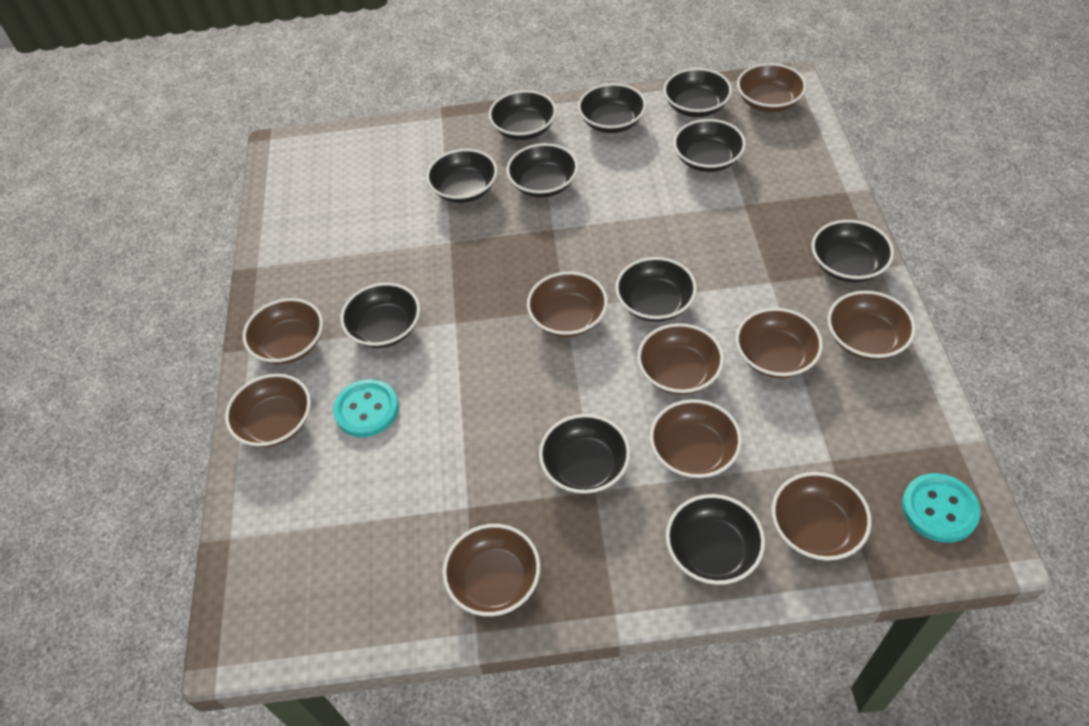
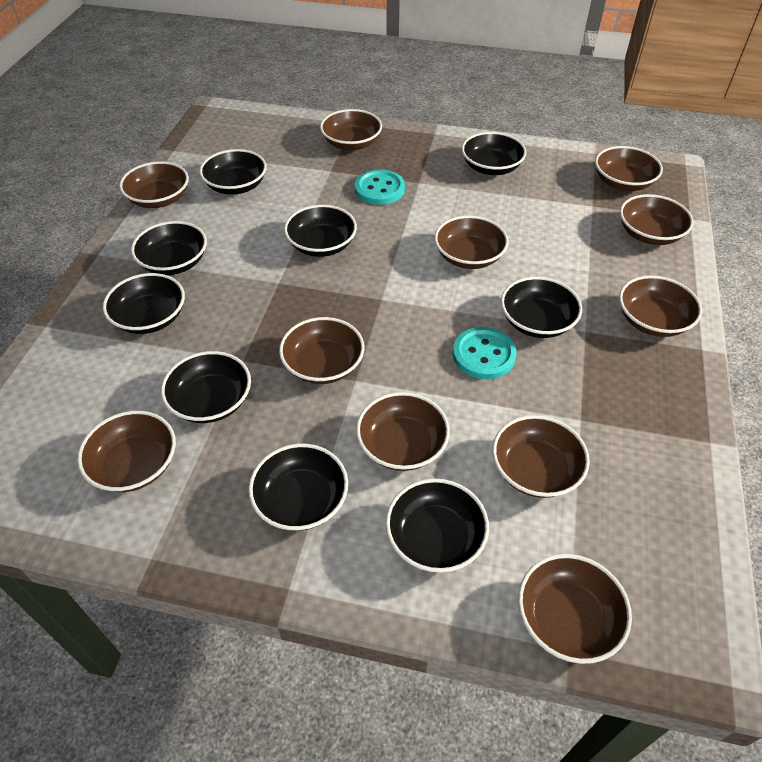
black bowl: 11 -> 9
brown bowl: 10 -> 11

